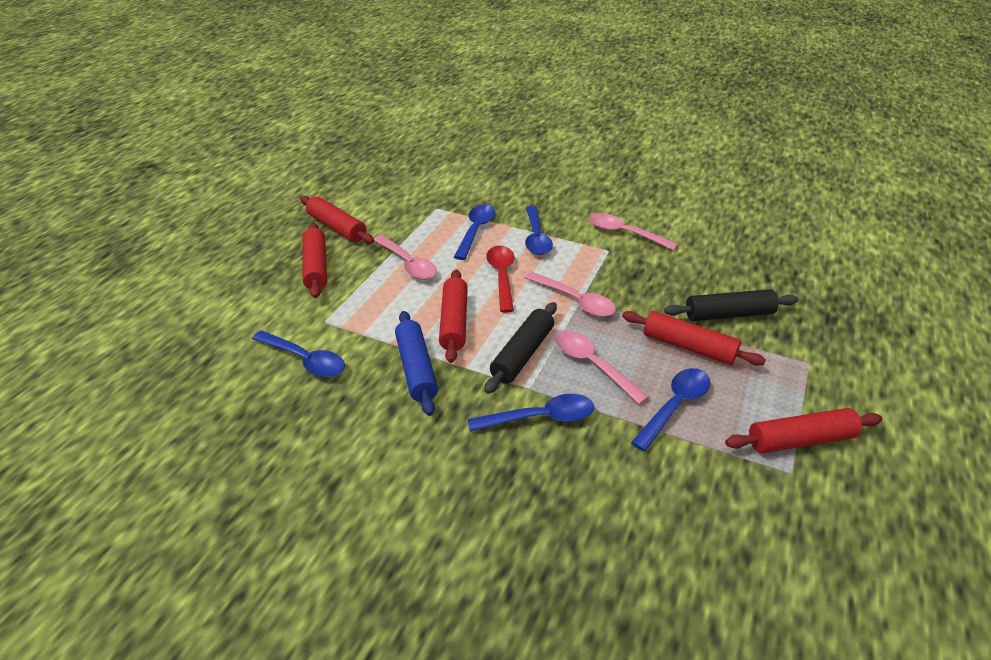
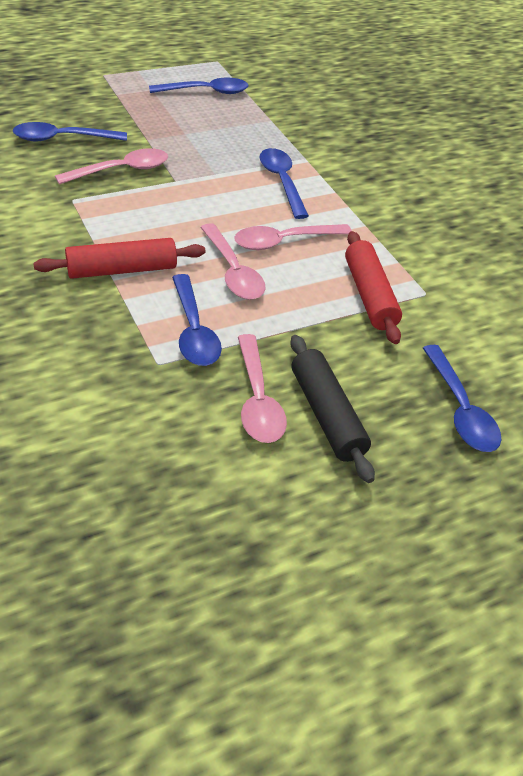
black rolling pin: 2 -> 1
blue rolling pin: 1 -> 0
red rolling pin: 5 -> 2
red spoon: 1 -> 0

